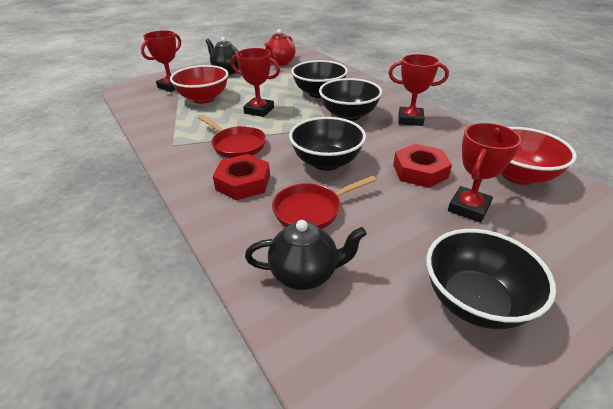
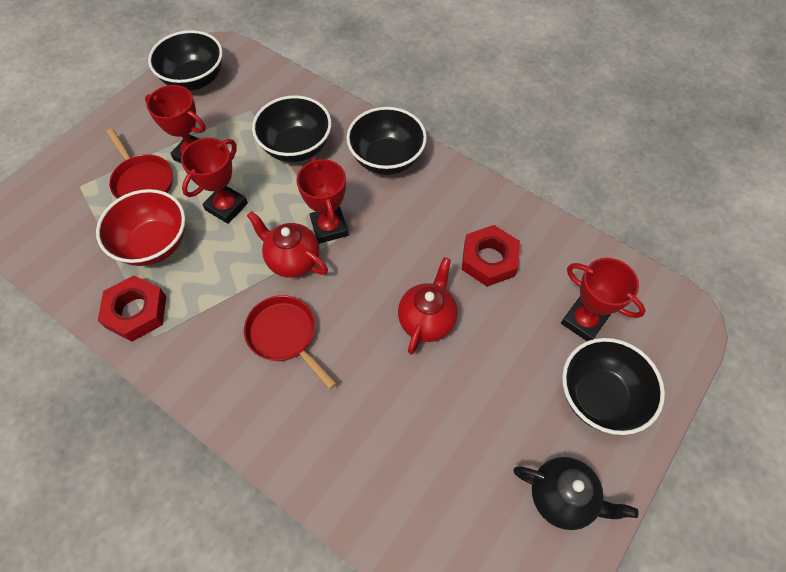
black teapot: 2 -> 1
red bowl: 2 -> 1
red teapot: 1 -> 2

